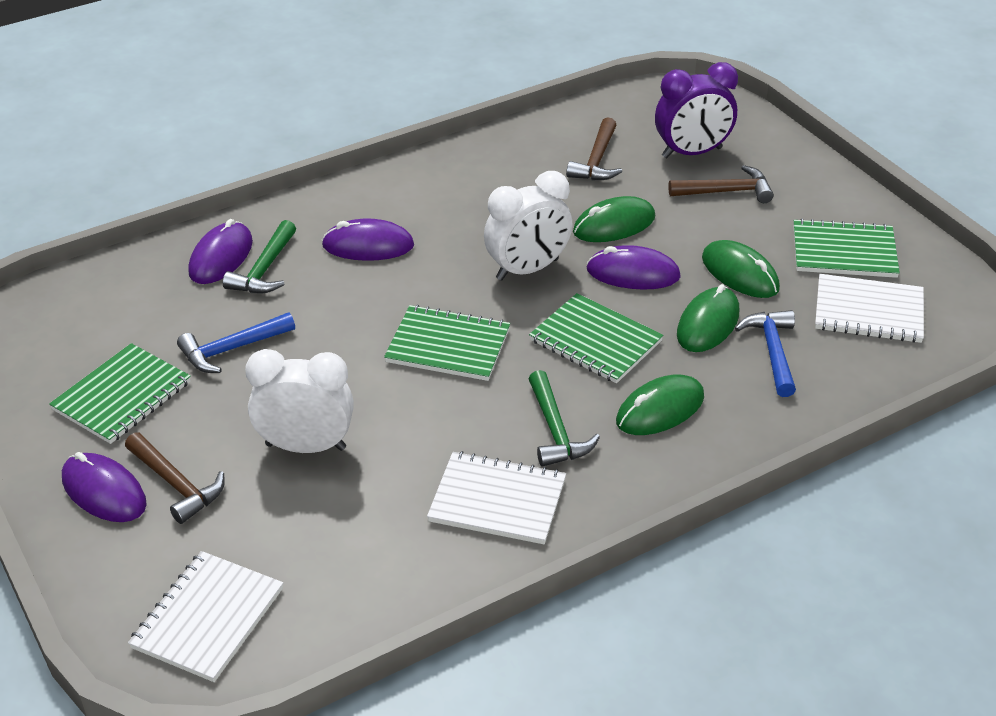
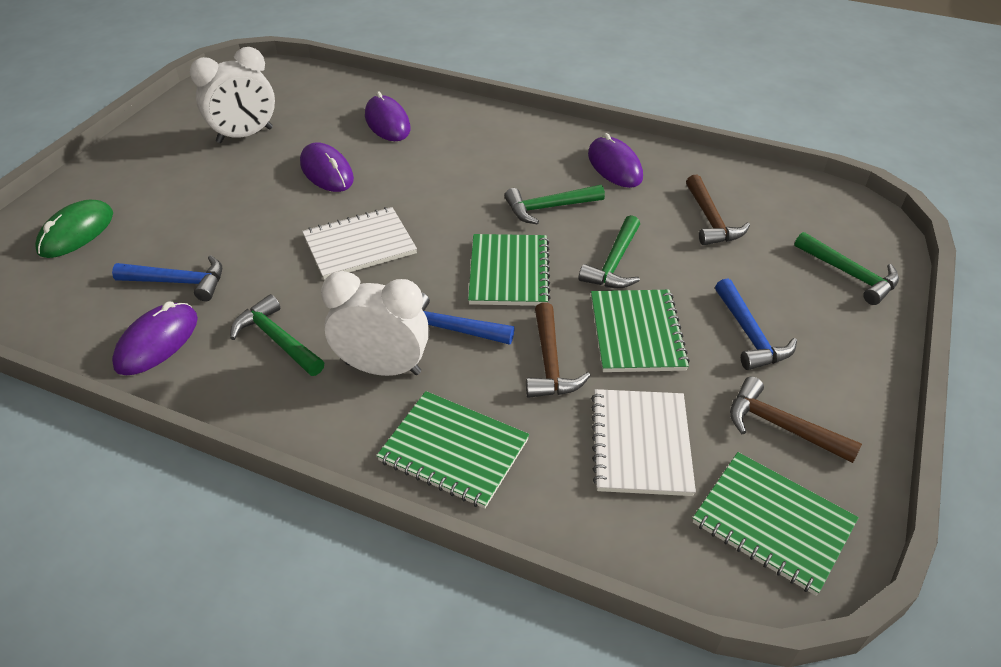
blue hammer: 2 -> 3
green hammer: 2 -> 4
green mouse: 4 -> 1
purple clock: 1 -> 0
white notebook: 3 -> 2

